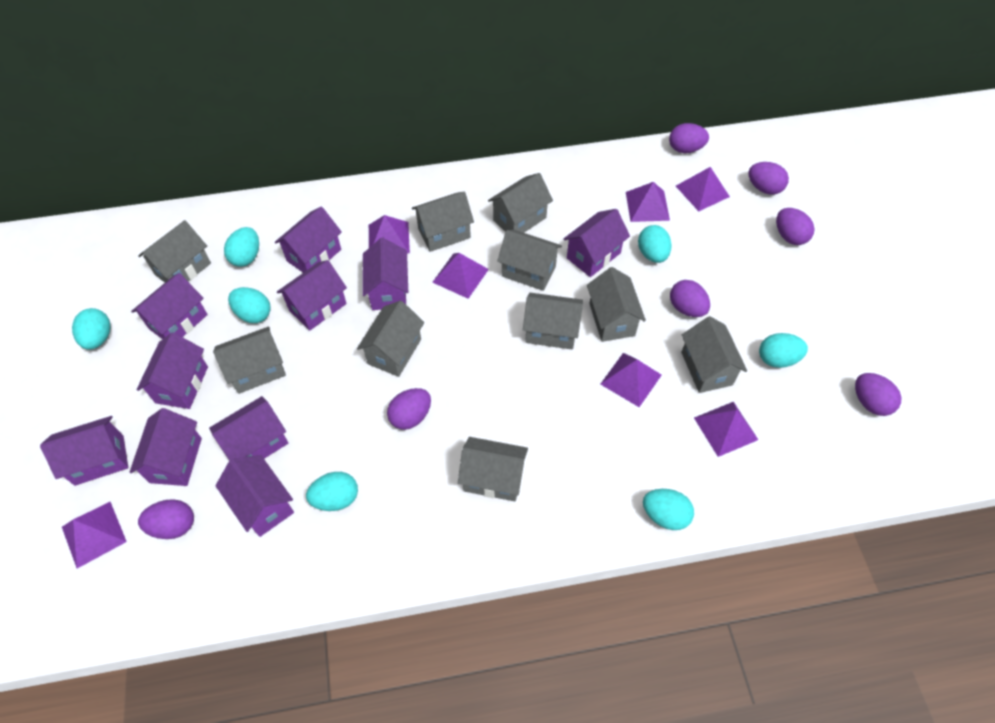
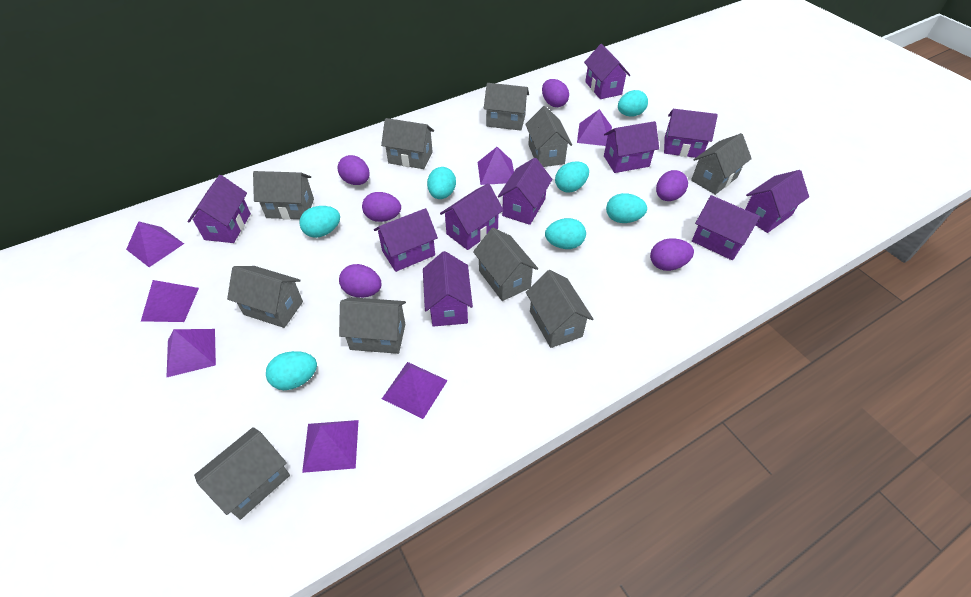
purple egg: 7 -> 6

